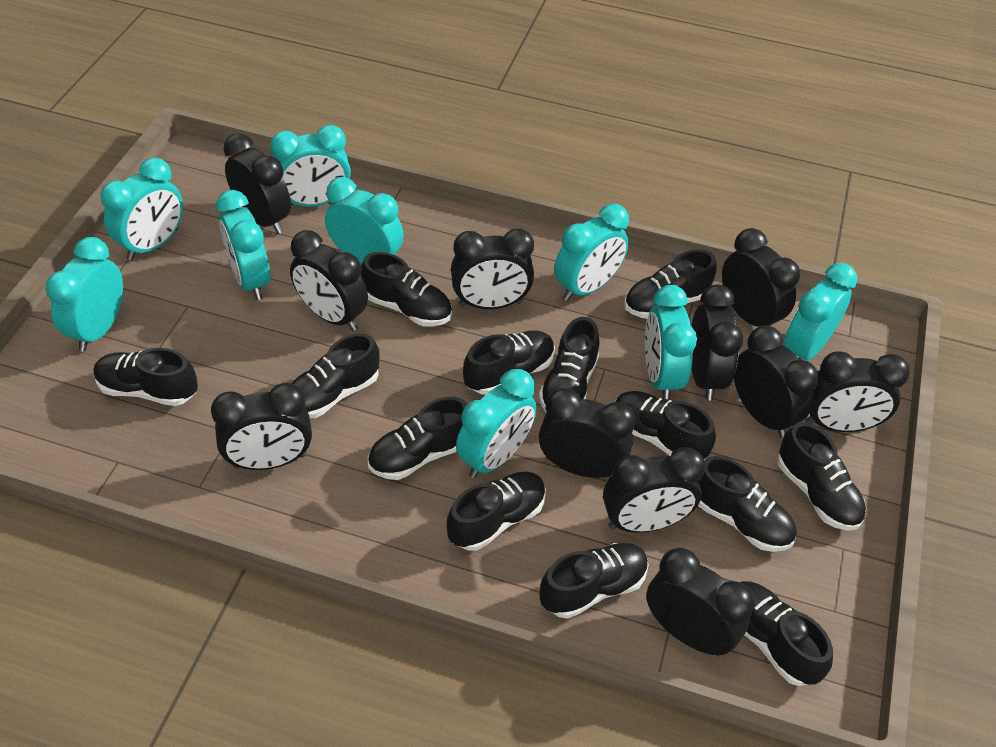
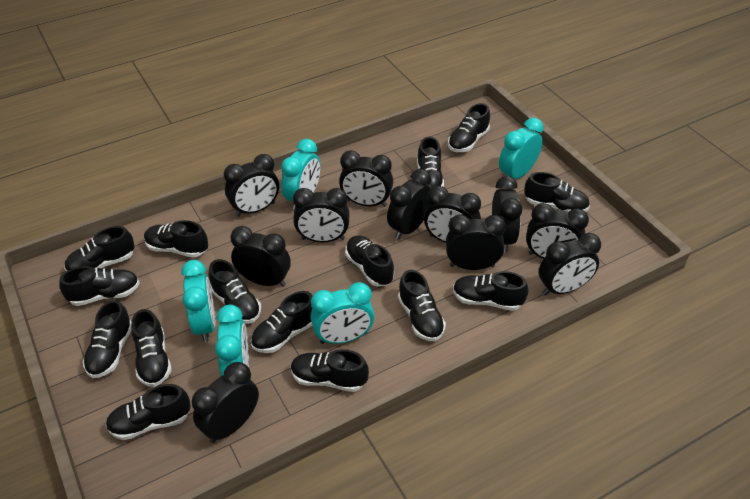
black shoe: 13 -> 15
turquoise clock: 9 -> 5

